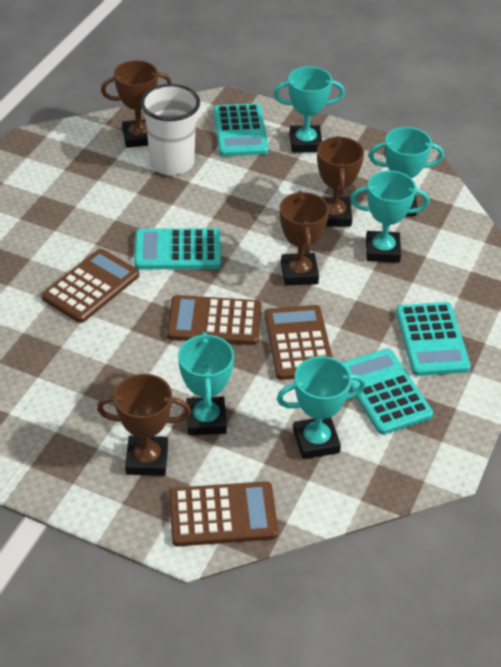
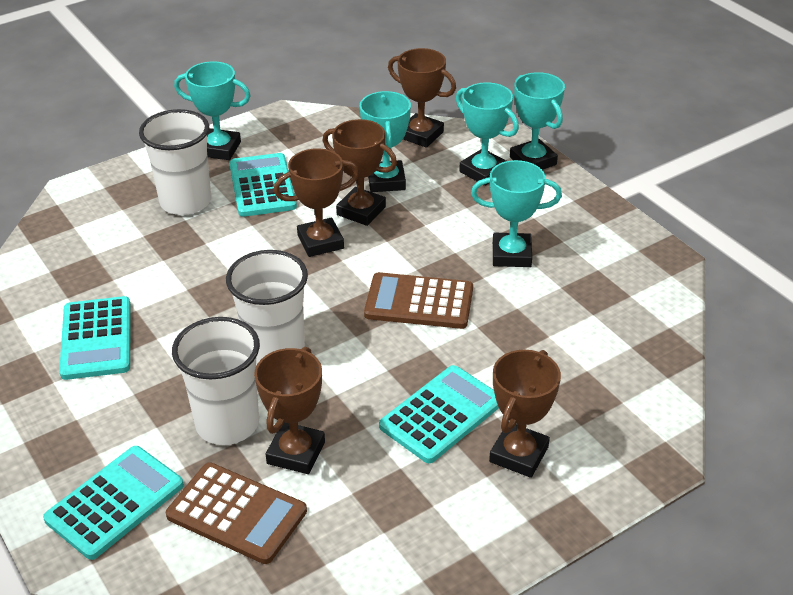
brown calculator: 4 -> 2
brown trophy: 4 -> 5
white cup: 1 -> 3

